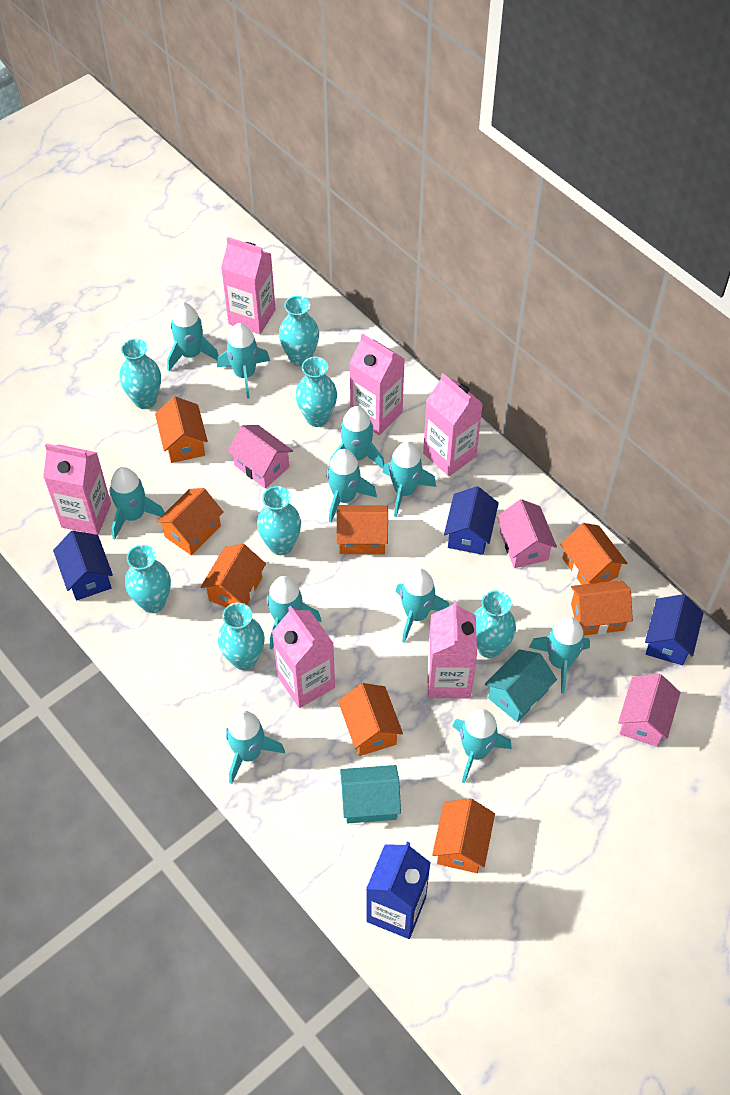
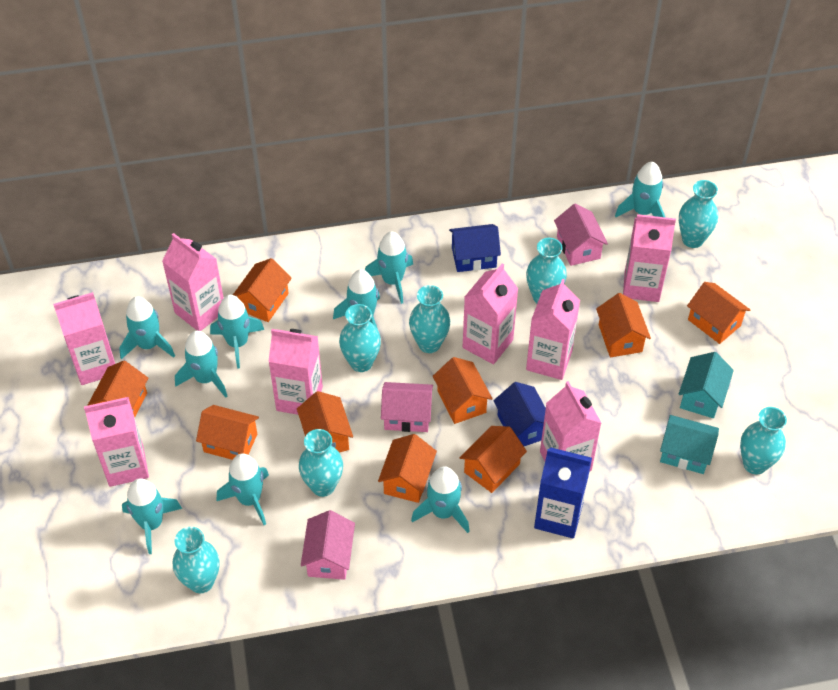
blue house: 3 -> 2
orange house: 8 -> 9
pink carton: 6 -> 8
turquoise rocket: 11 -> 9

